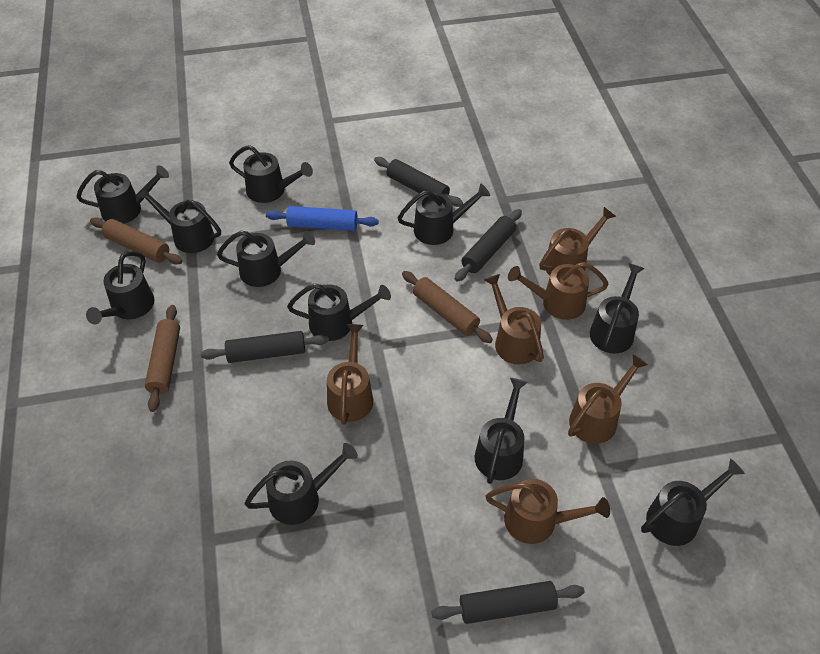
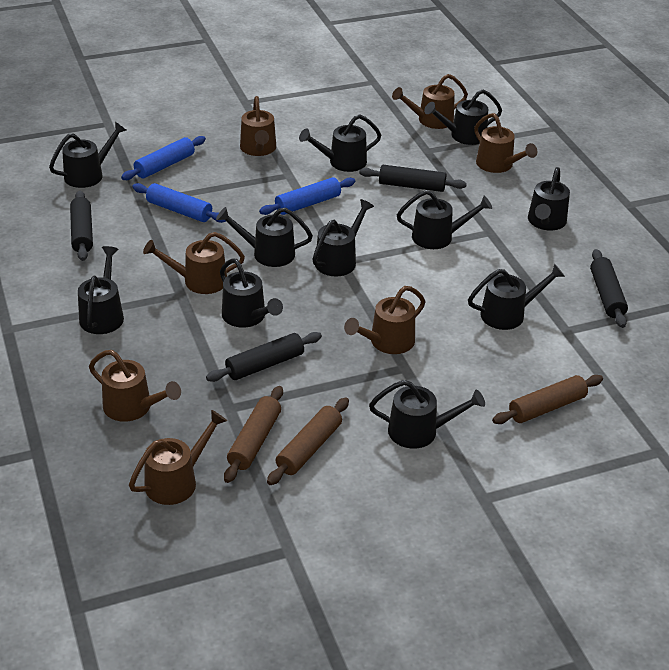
blue rolling pin: 1 -> 3
brown watering can: 6 -> 7

